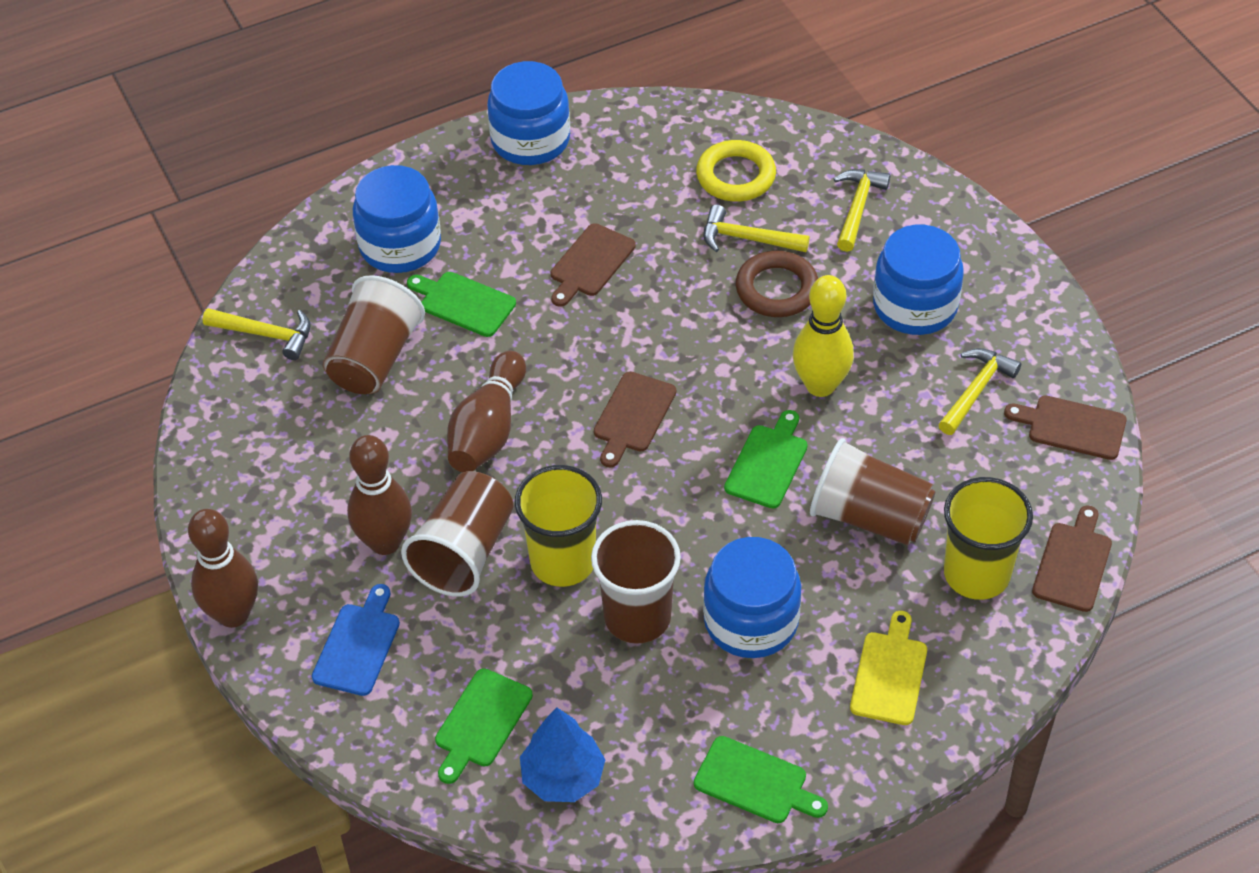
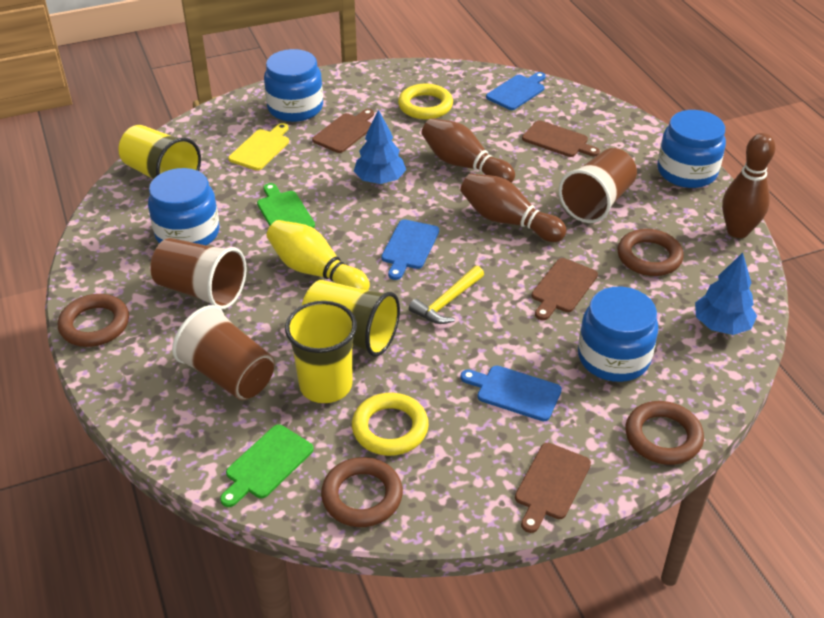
blue cutting board: 1 -> 3
blue tree: 1 -> 2
brown cup: 4 -> 3
brown ring: 1 -> 4
green cutting board: 4 -> 2
yellow cup: 2 -> 3
yellow hammer: 4 -> 1
yellow ring: 1 -> 2

